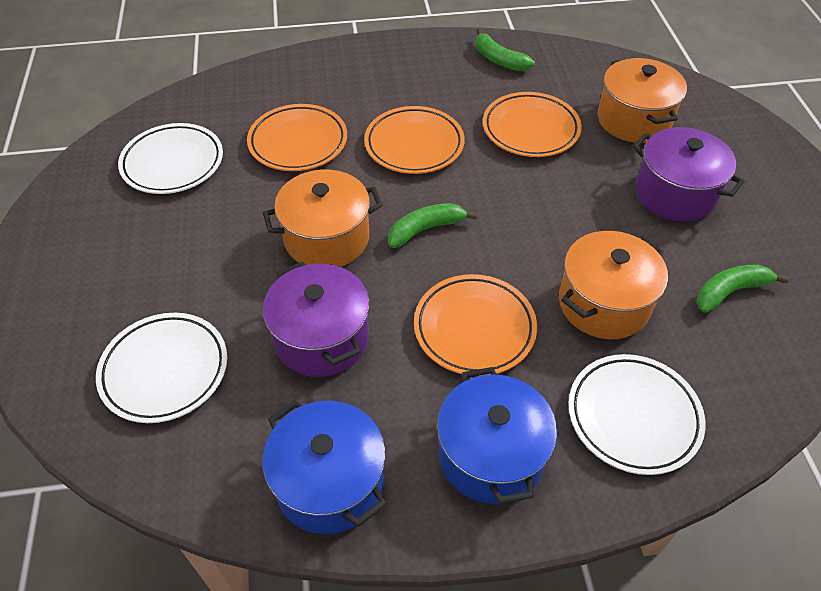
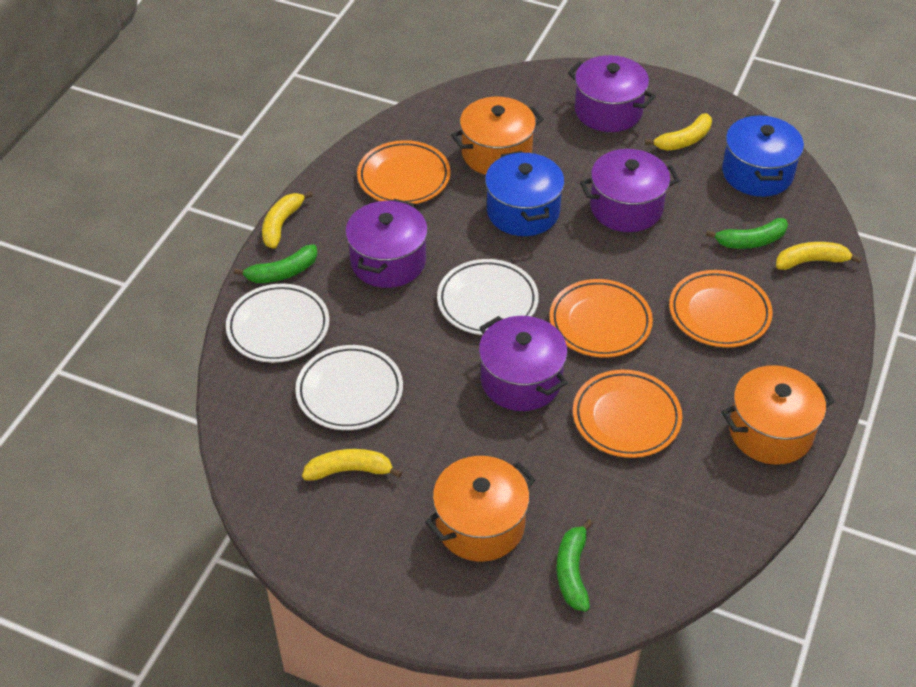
purple pot: 2 -> 4
yellow banana: 0 -> 4

